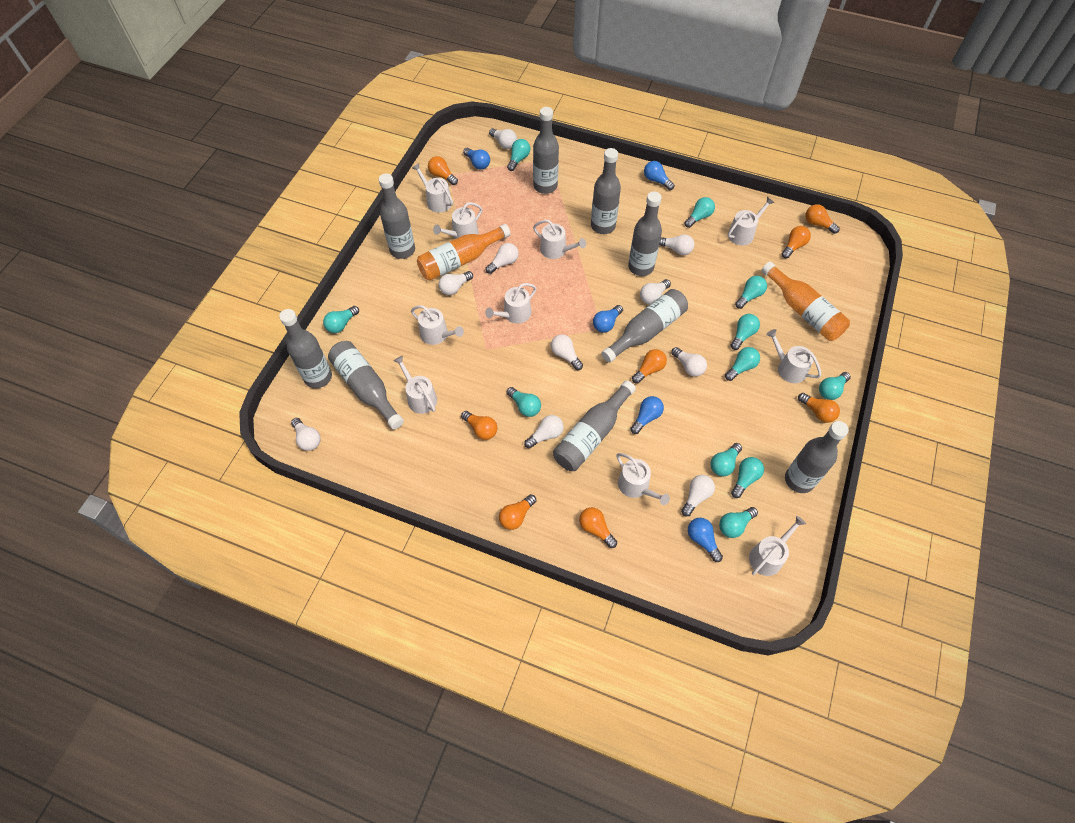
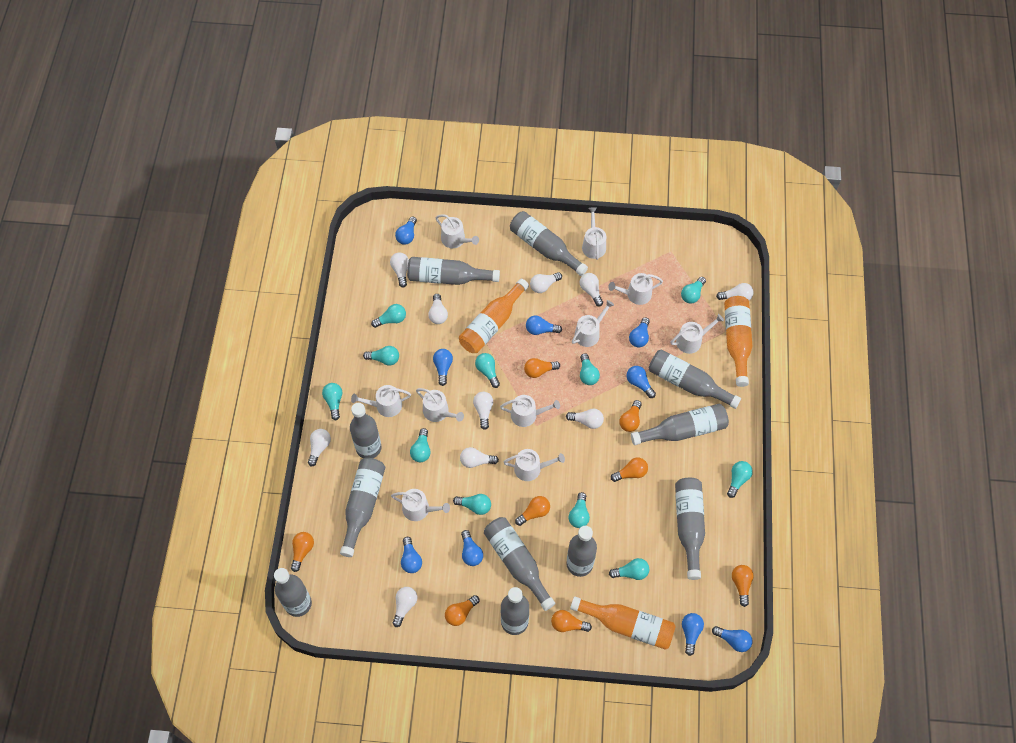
blue light bulb: 5 -> 9
grey bottle: 9 -> 11
orange bottle: 2 -> 3

